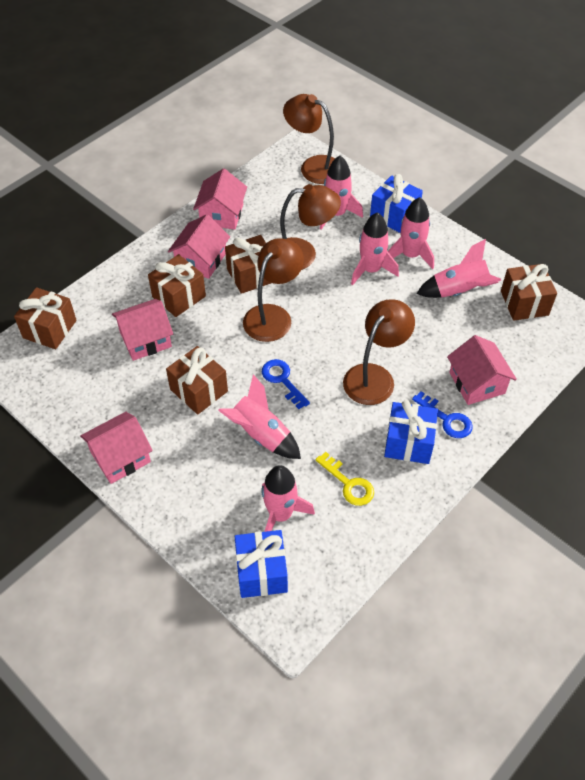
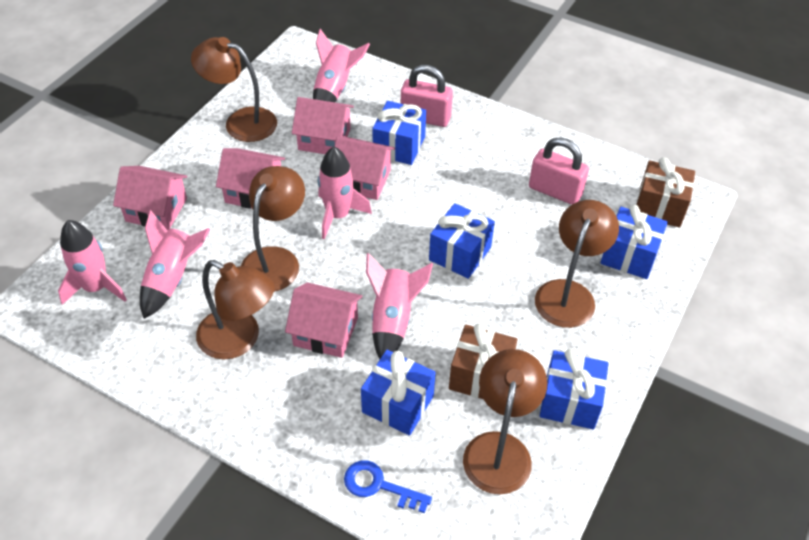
blue gift: 3 -> 5
blue key: 2 -> 1
brown gift: 5 -> 2
brown lamp: 4 -> 5
pink padlock: 0 -> 2
pink rocket: 6 -> 5
yellow key: 1 -> 0

